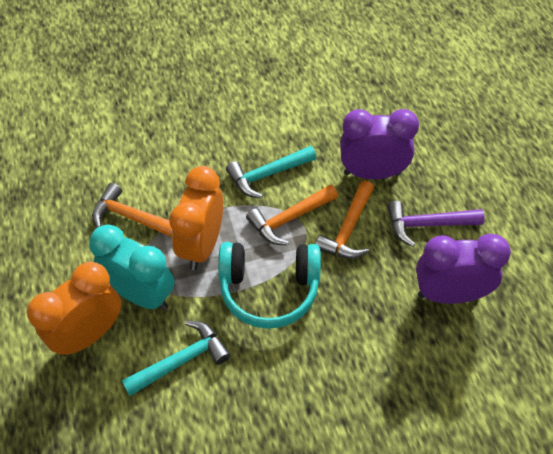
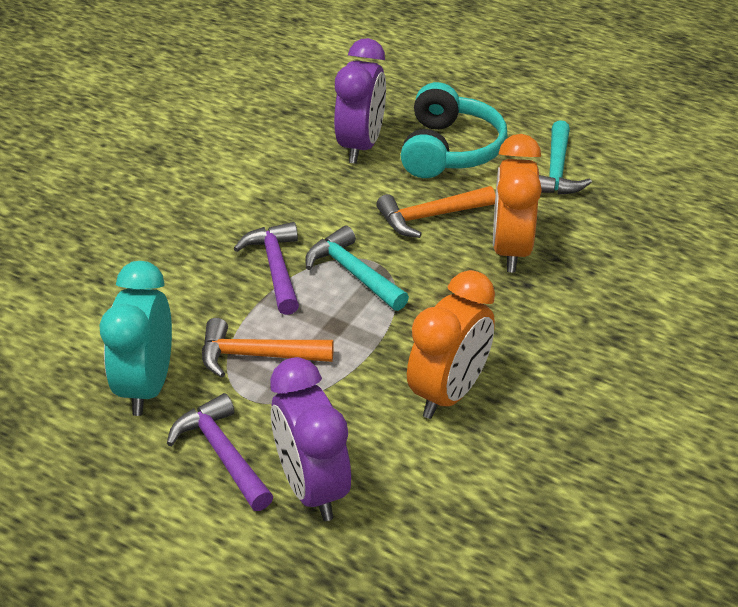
orange hammer: 3 -> 2
purple hammer: 1 -> 2

